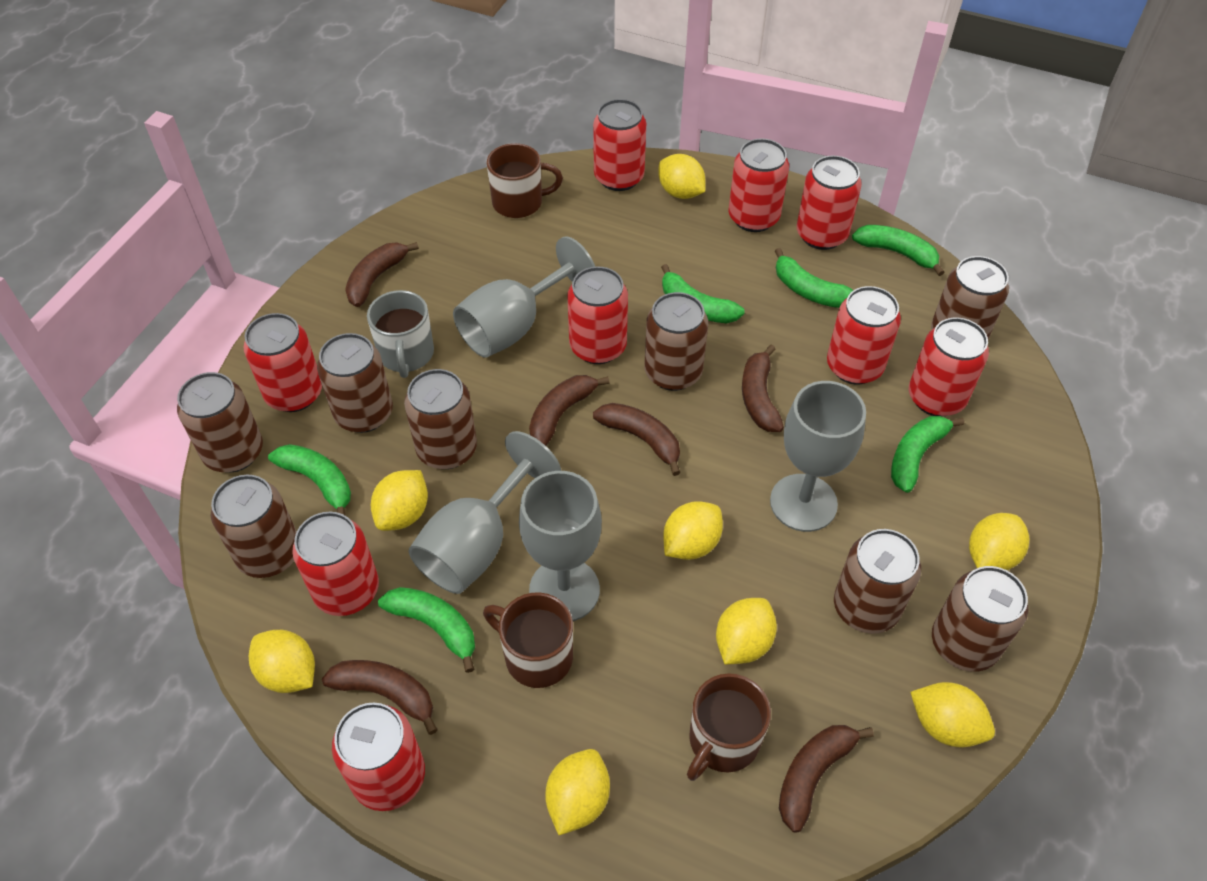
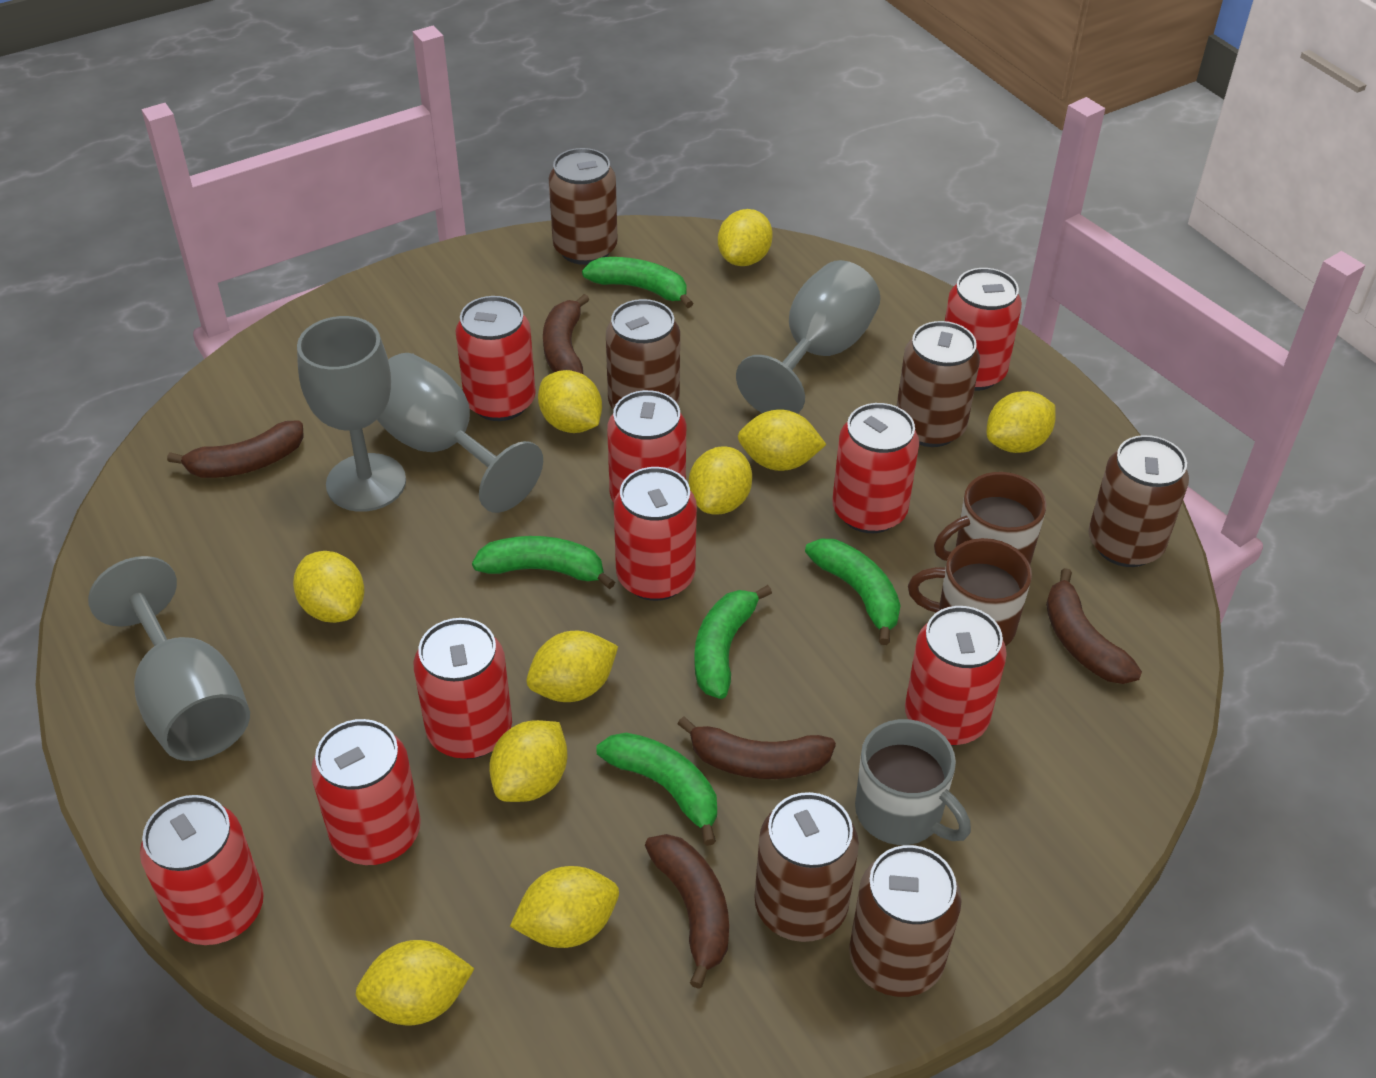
brown banana: 6 -> 5
brown can: 8 -> 6
brown mug: 3 -> 2
green banana: 6 -> 5
yellow lemon: 8 -> 10

